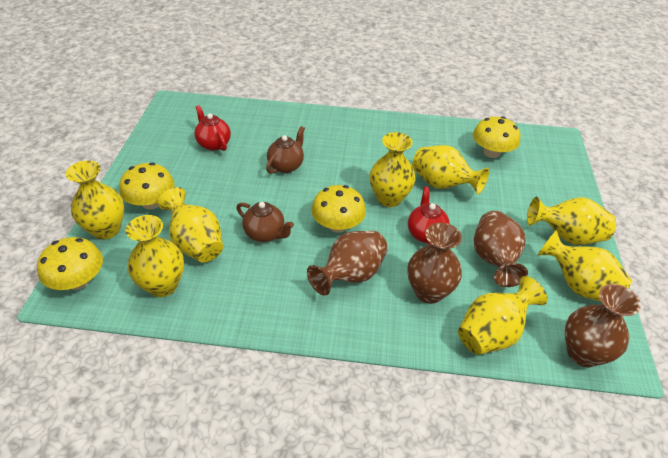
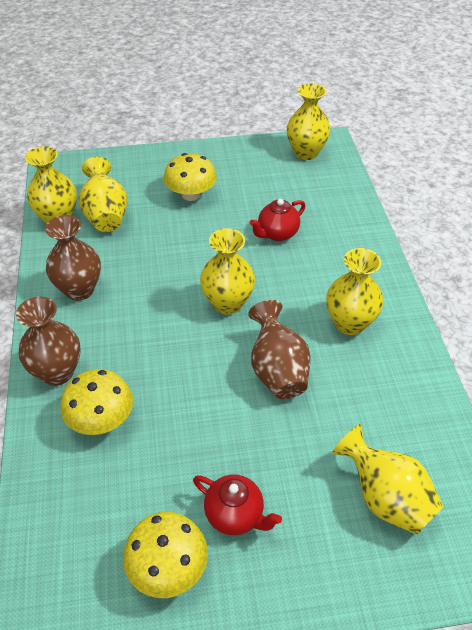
brown teapot: 2 -> 0
brown vase: 4 -> 3
yellow mushroom: 4 -> 3
yellow vase: 8 -> 6

